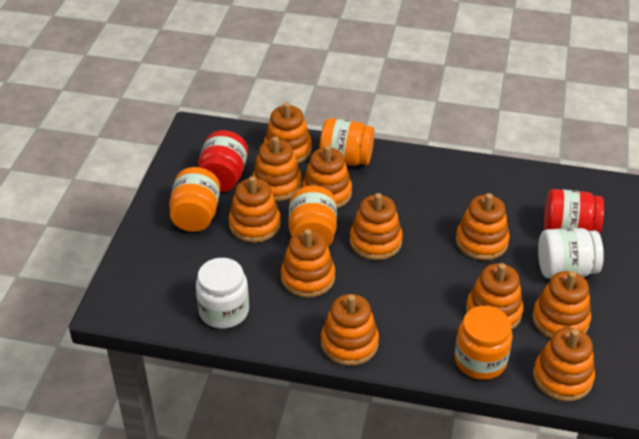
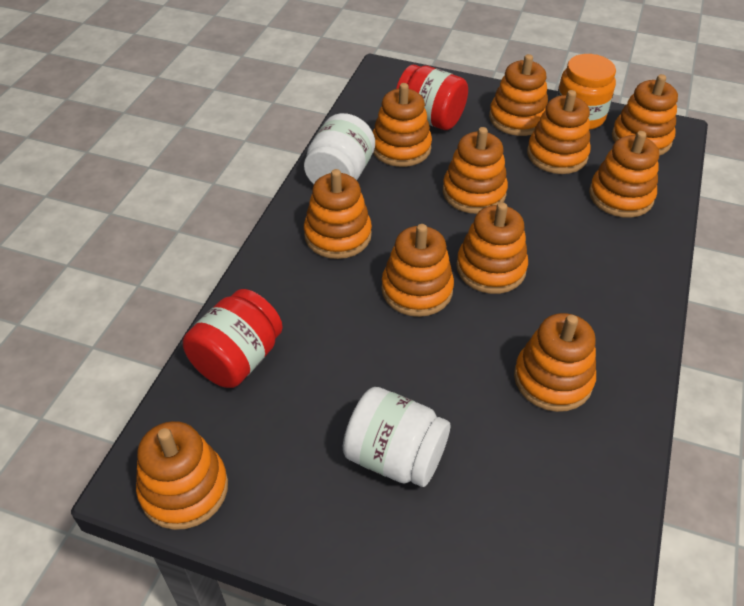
orange jar: 4 -> 1

